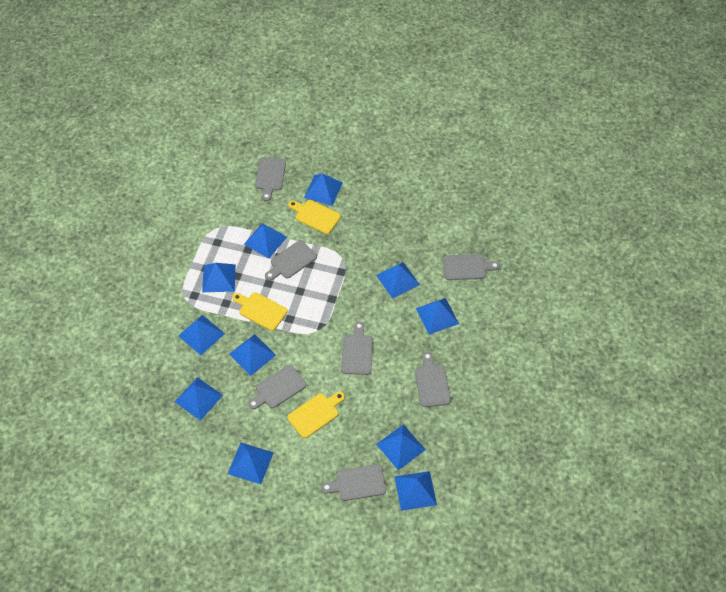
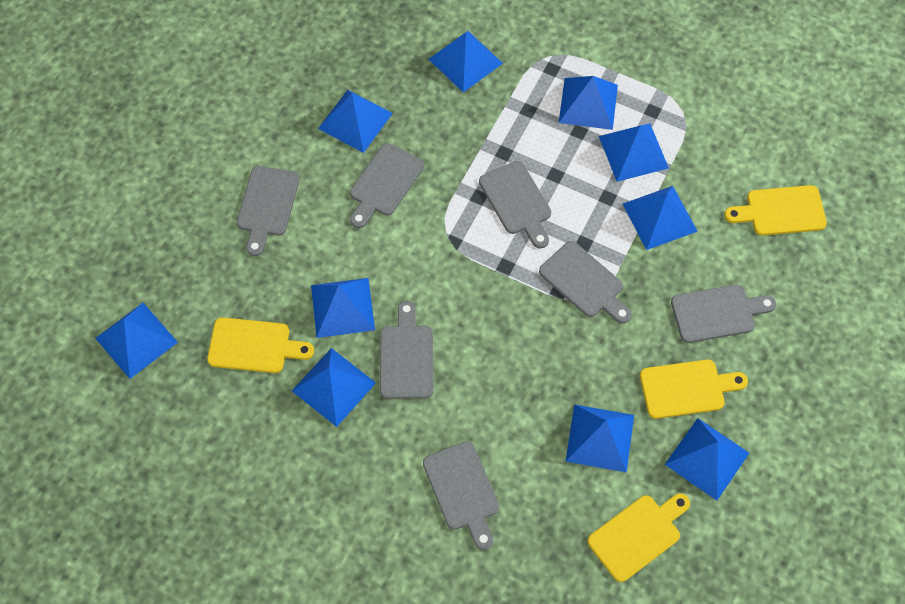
blue pyramid: 11 -> 10
yellow cutting board: 3 -> 4

